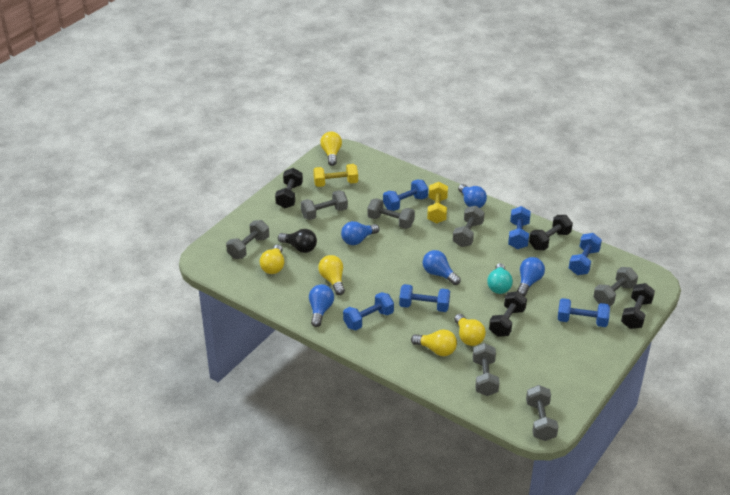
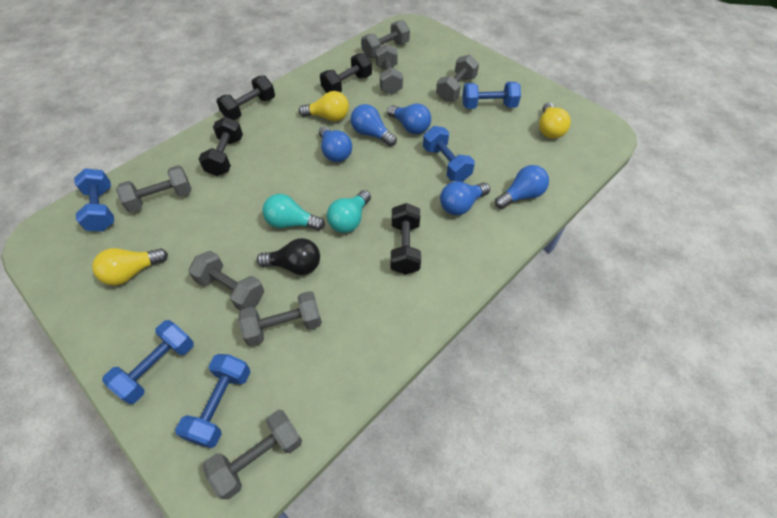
blue dumbbell: 6 -> 5
turquoise light bulb: 1 -> 2
yellow dumbbell: 2 -> 0
yellow light bulb: 5 -> 3

